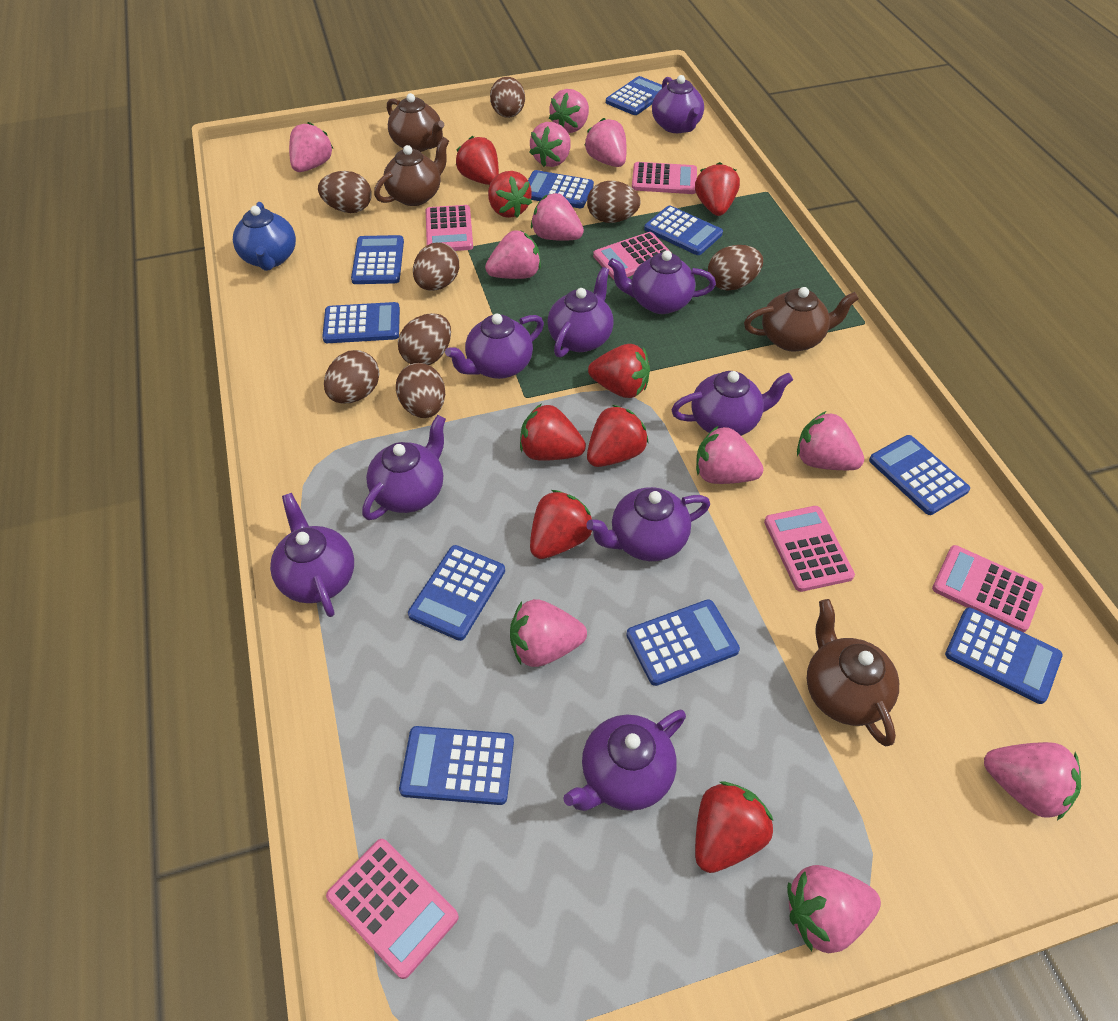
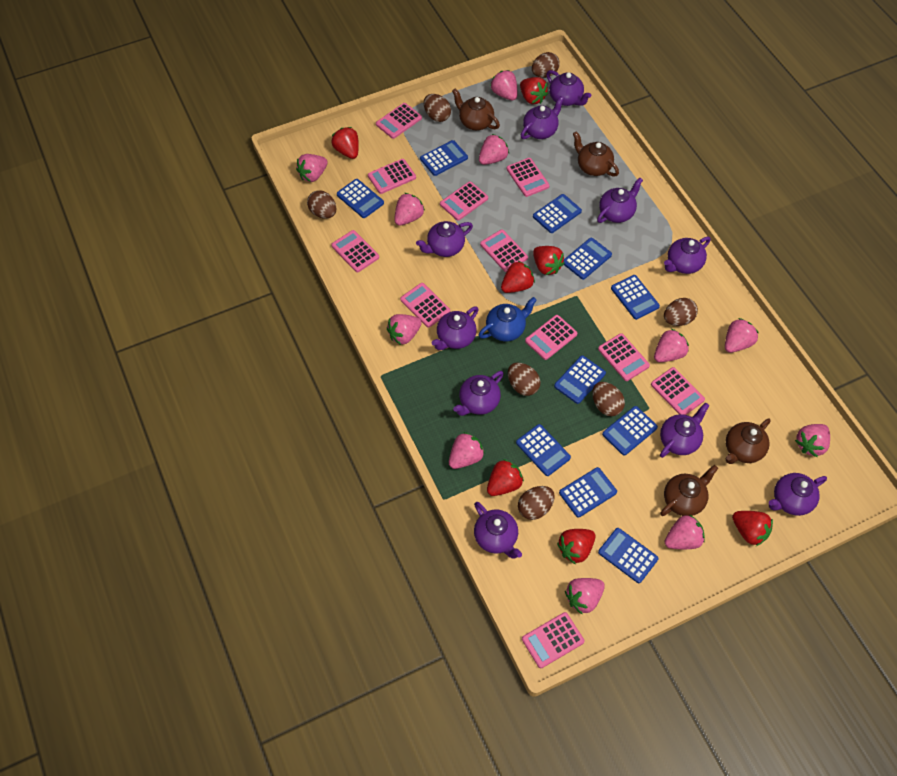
brown egg: 8 -> 7
pink calculator: 6 -> 11
purple teapot: 9 -> 10
red strawberry: 8 -> 7

